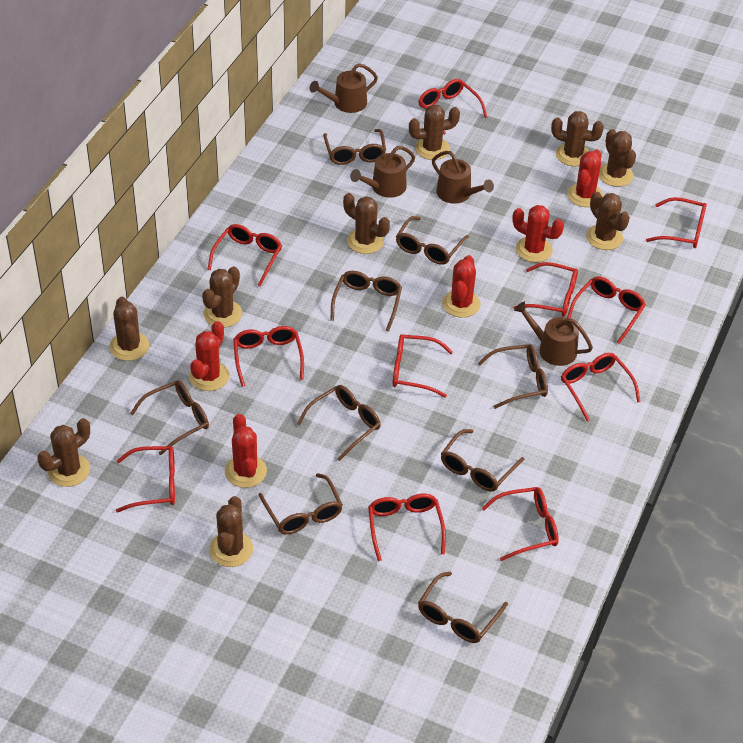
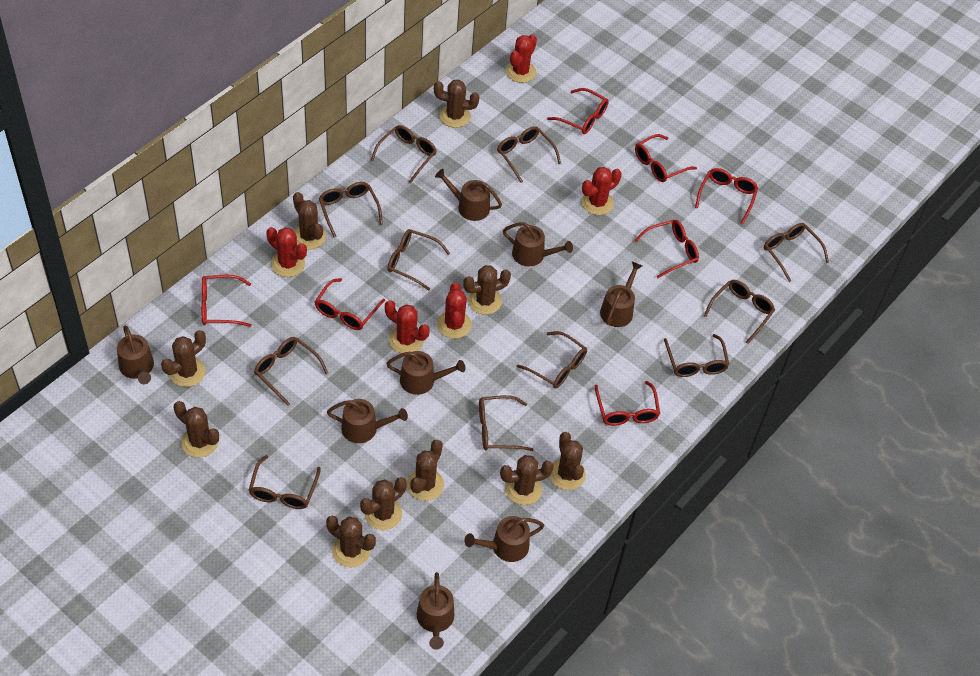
brown cactus: 9 -> 10
brown glasses: 9 -> 11
brown watering can: 4 -> 8
red glasses: 11 -> 7

